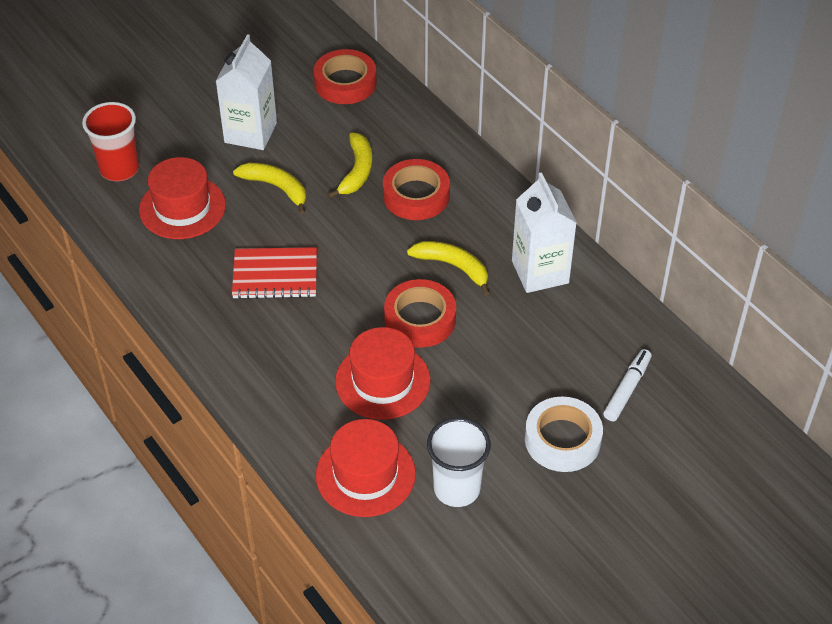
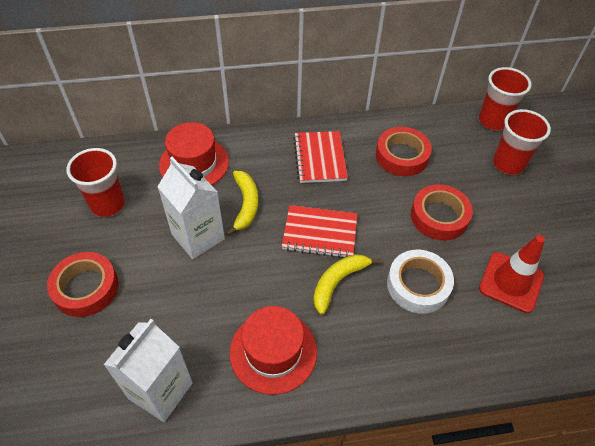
red cup: 1 -> 3
red hat: 3 -> 2
red notebook: 1 -> 2
red traffic cone: 0 -> 1
white cup: 1 -> 0
white marker: 1 -> 0
yellow banana: 3 -> 2

